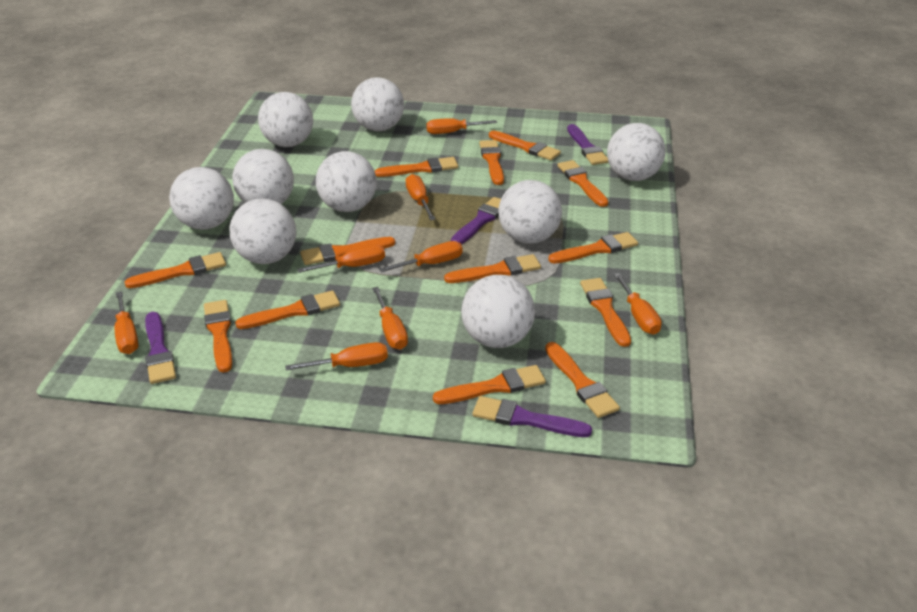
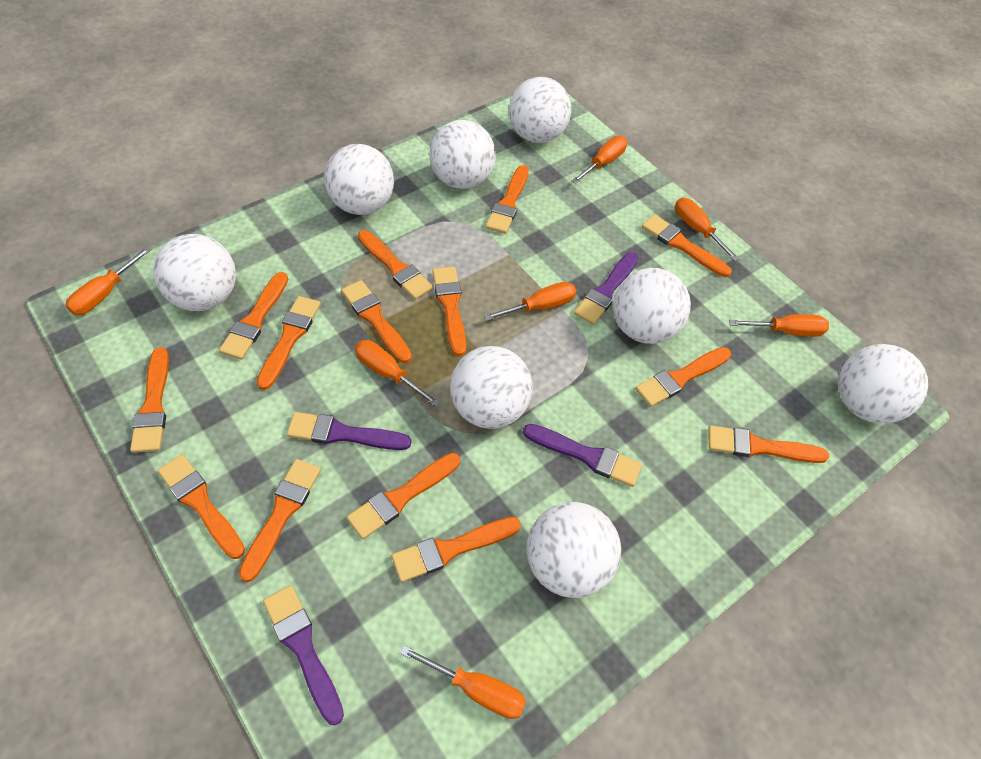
orange brush: 13 -> 14
orange screwdriver: 8 -> 7
white ball: 9 -> 8

